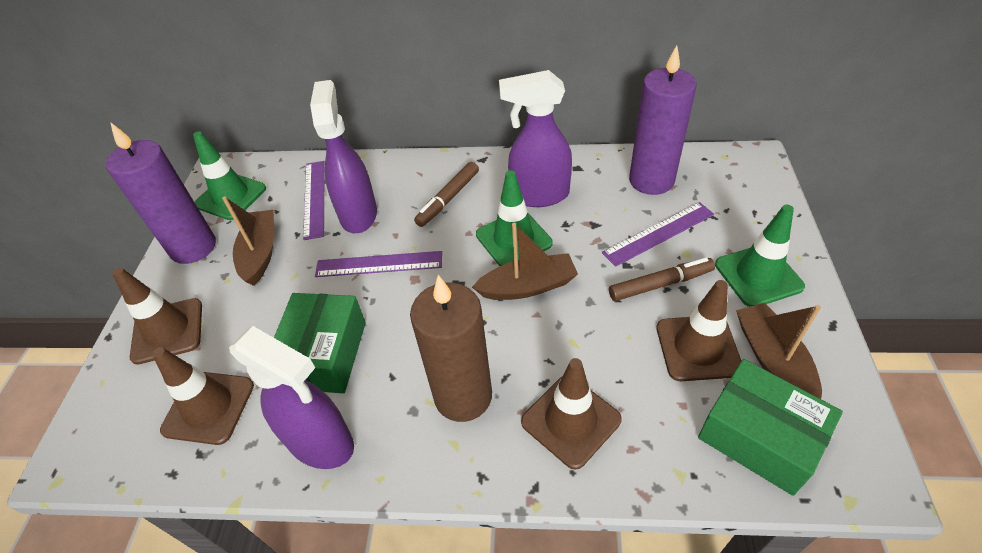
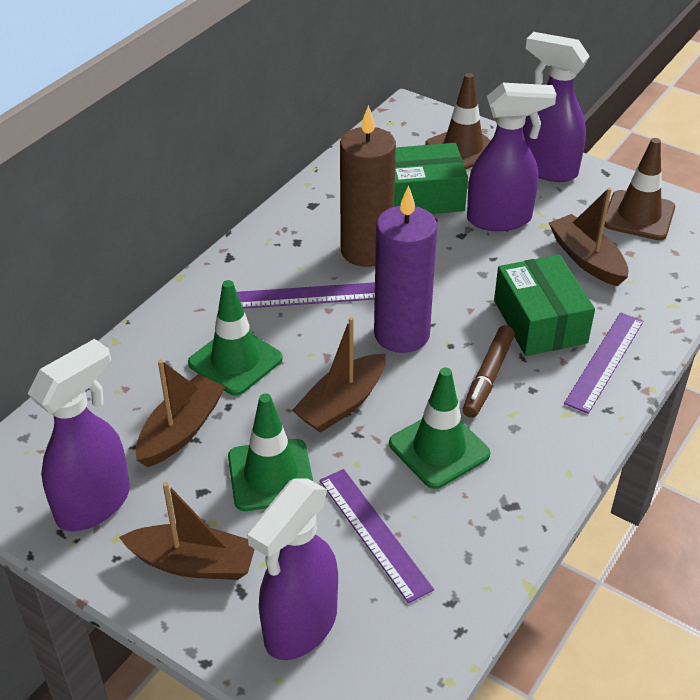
brown boat: 3 -> 4
brown marker: 2 -> 1
brown traffic cone: 4 -> 2
purple candle: 2 -> 1
purple spray bottle: 3 -> 4

